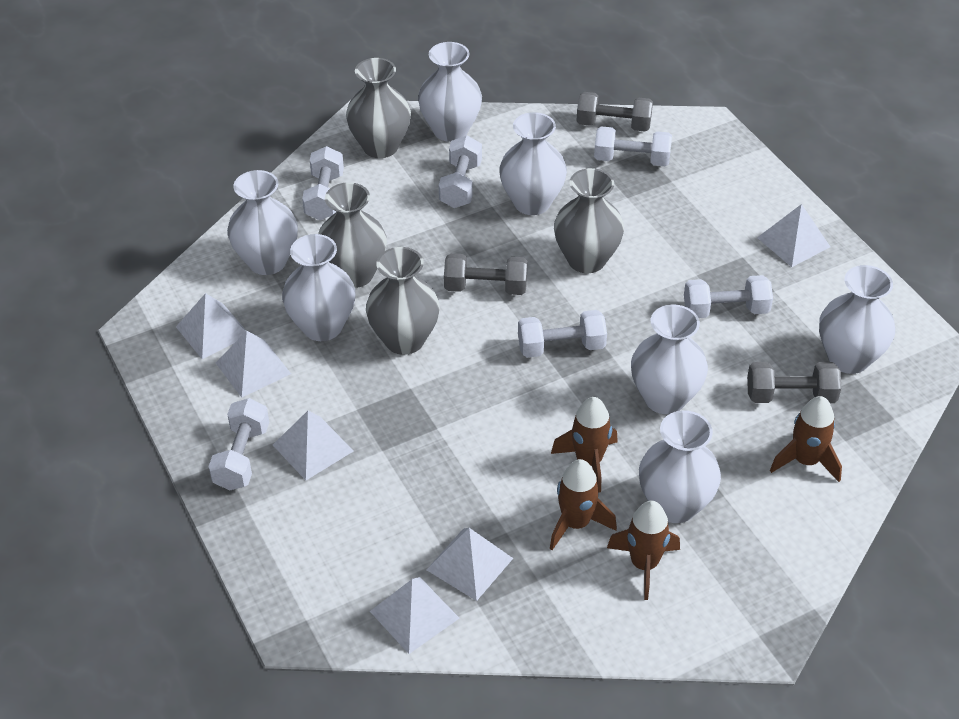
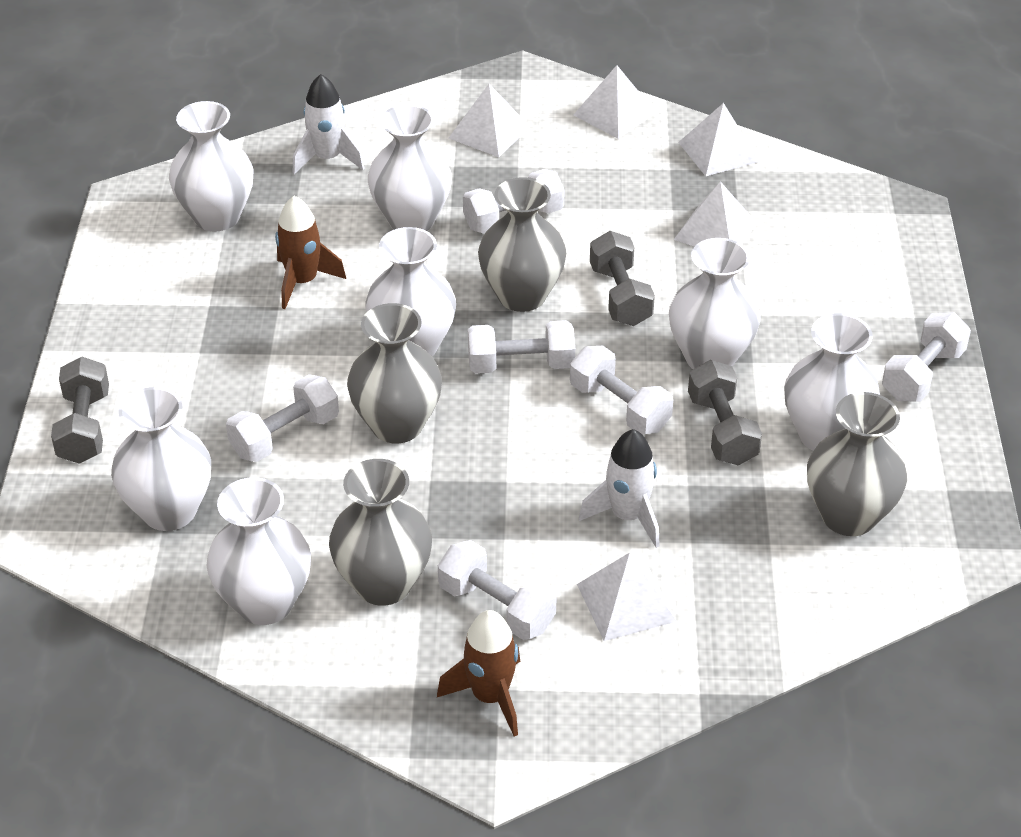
brown rocket: 4 -> 2
white pyramid: 6 -> 5
white rocket: 0 -> 2

